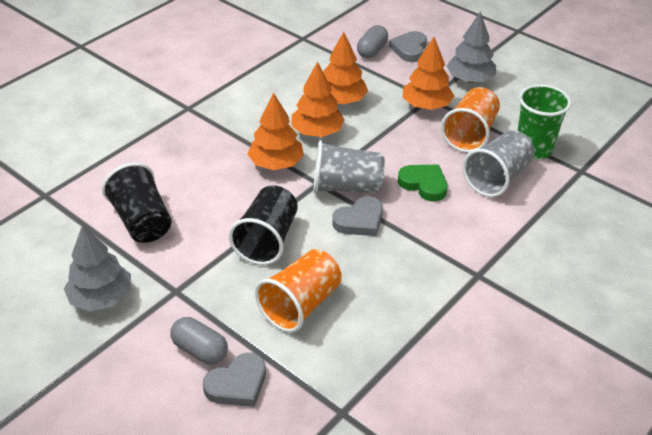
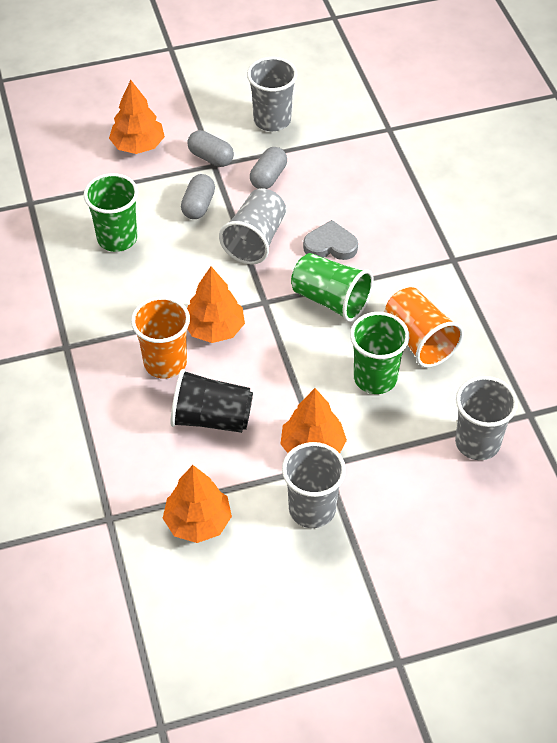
black cup: 2 -> 1
green cup: 1 -> 3
green heart: 1 -> 0
grey capsule: 2 -> 3
grey cup: 2 -> 4
grey heart: 3 -> 1
grey tree: 2 -> 0

